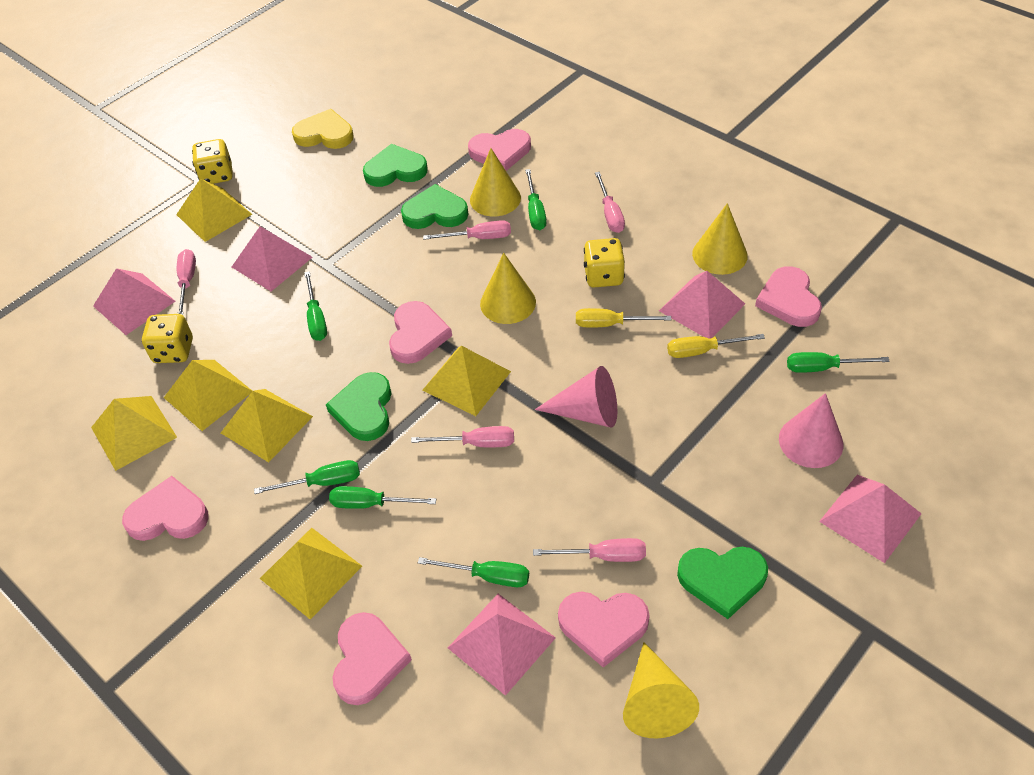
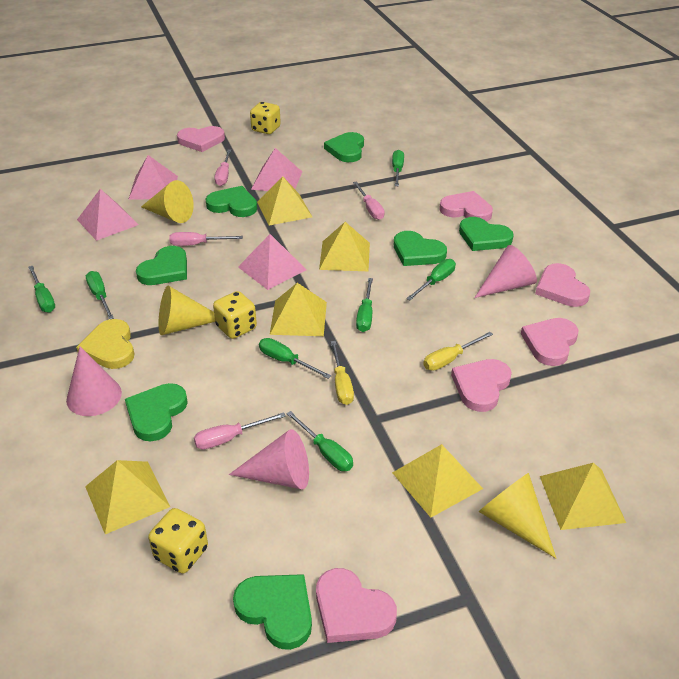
green heart: 4 -> 7
green screwdriver: 6 -> 7
pink cone: 2 -> 3
pink pyramid: 5 -> 4
pink screwdriver: 5 -> 4
yellow cone: 4 -> 3

